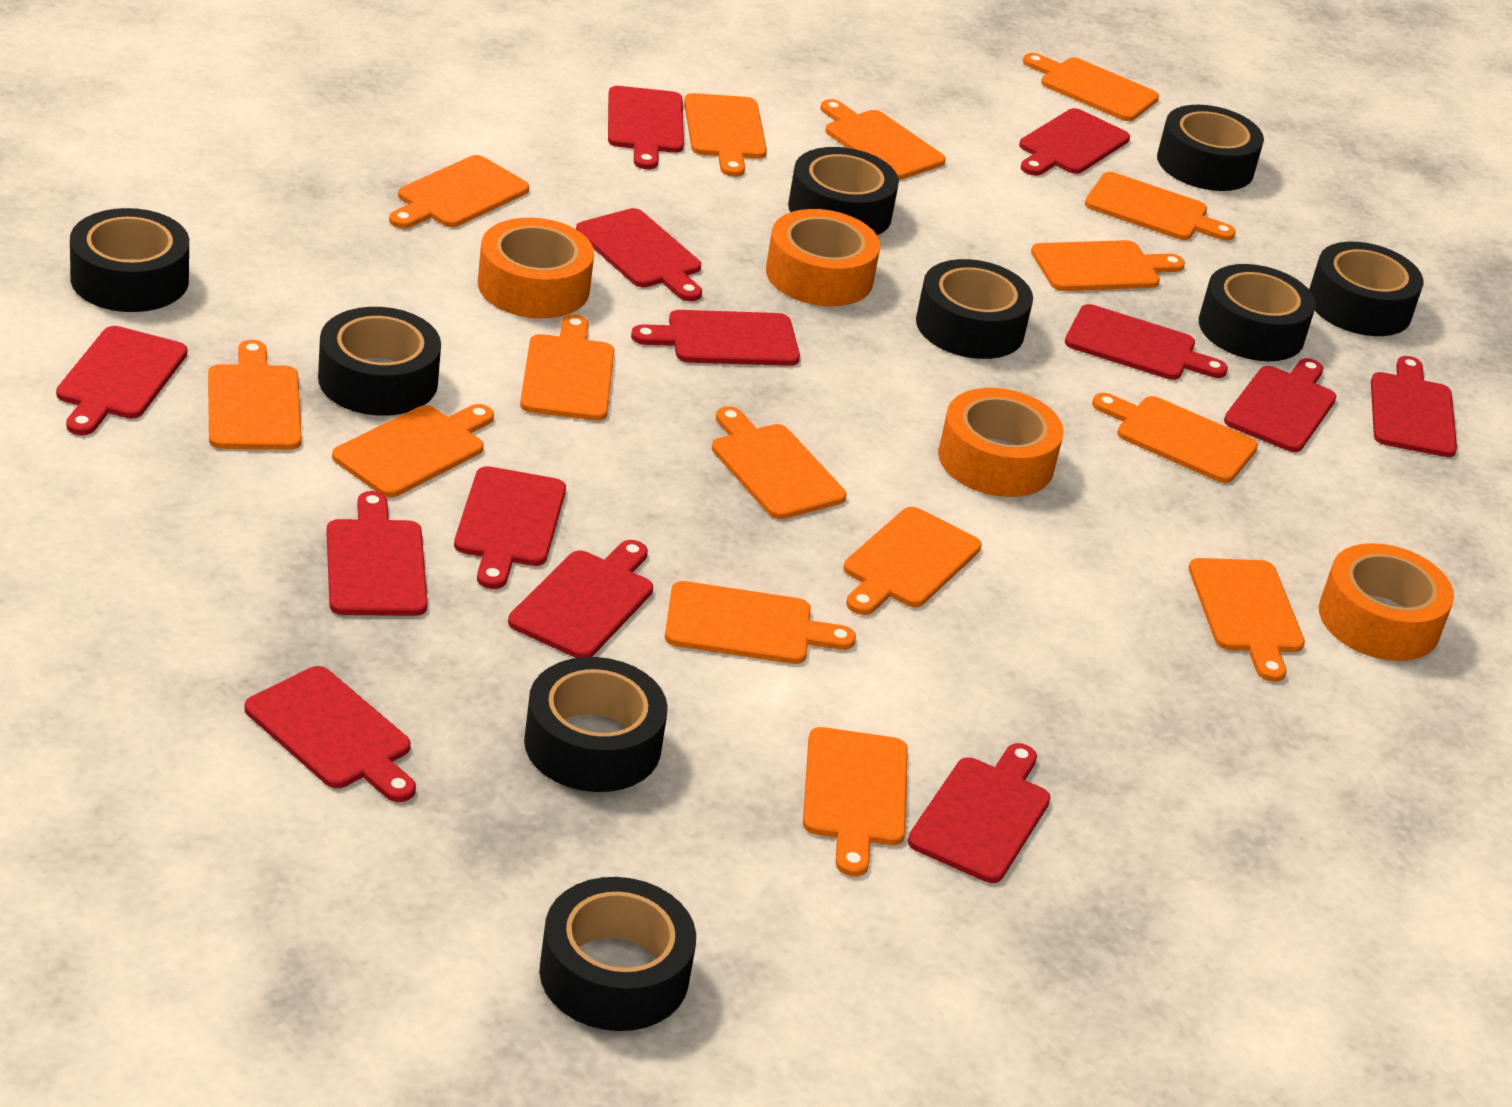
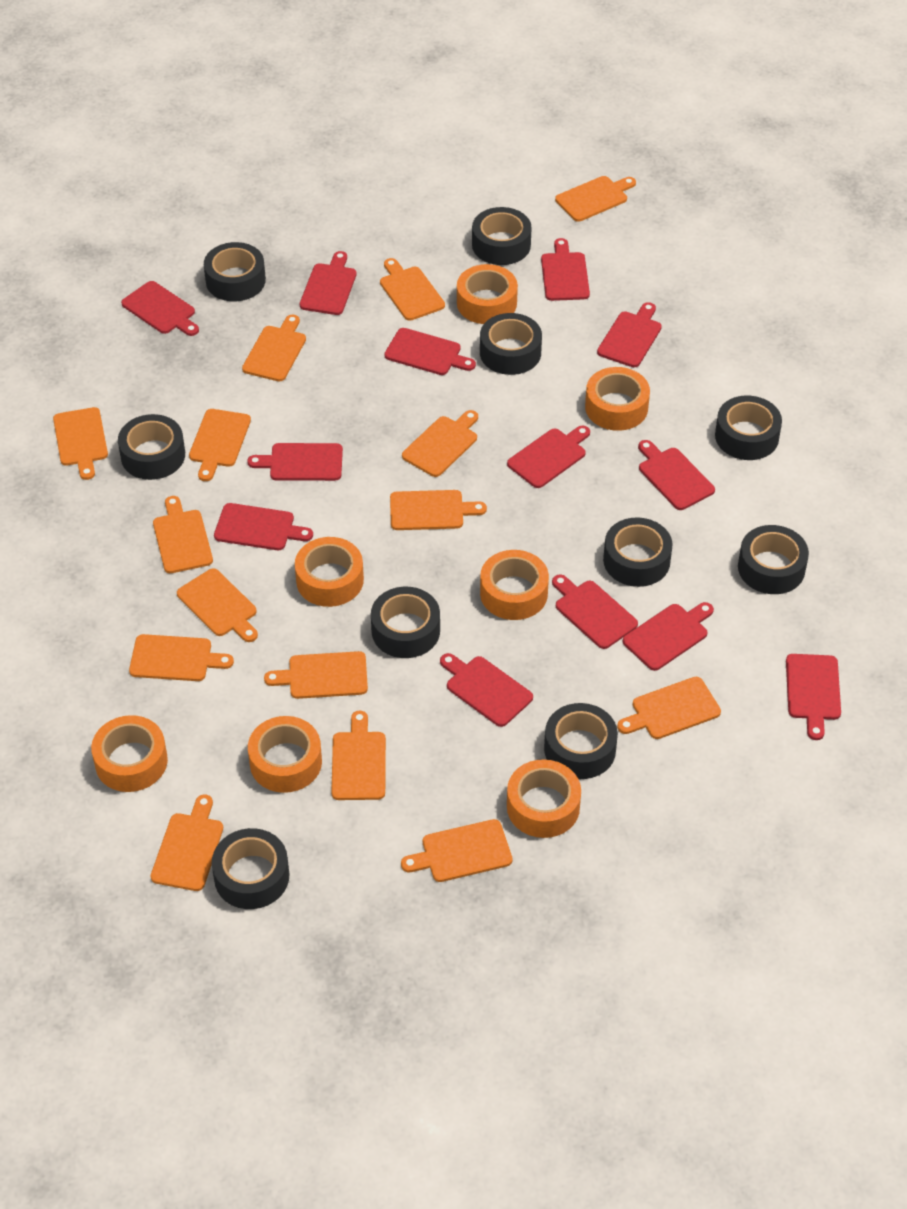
black tape: 9 -> 10
orange tape: 4 -> 7

